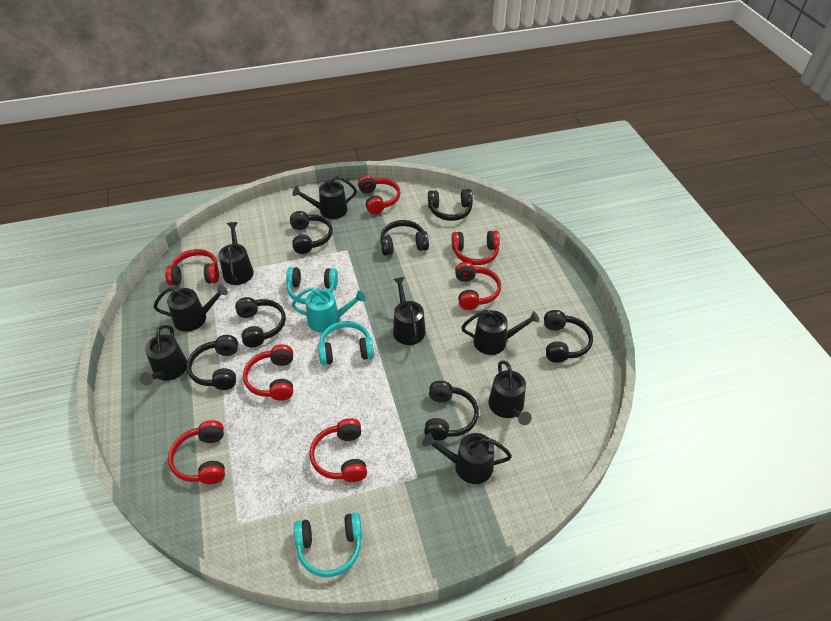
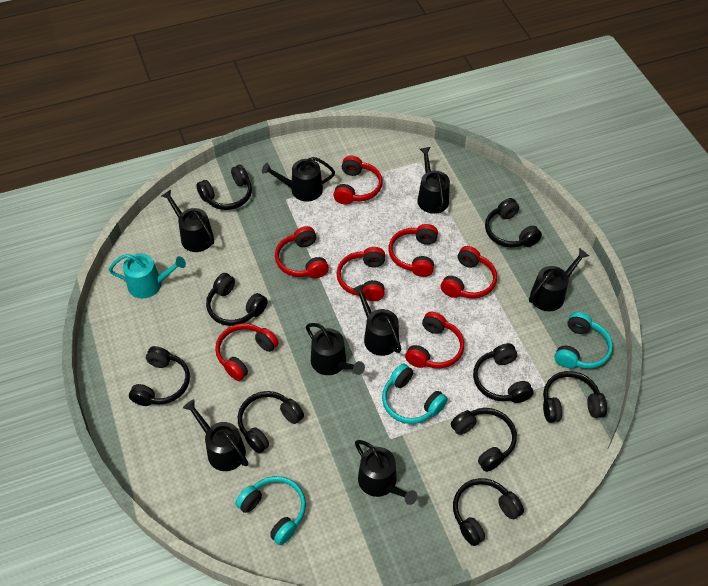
black headphones: 7 -> 9

